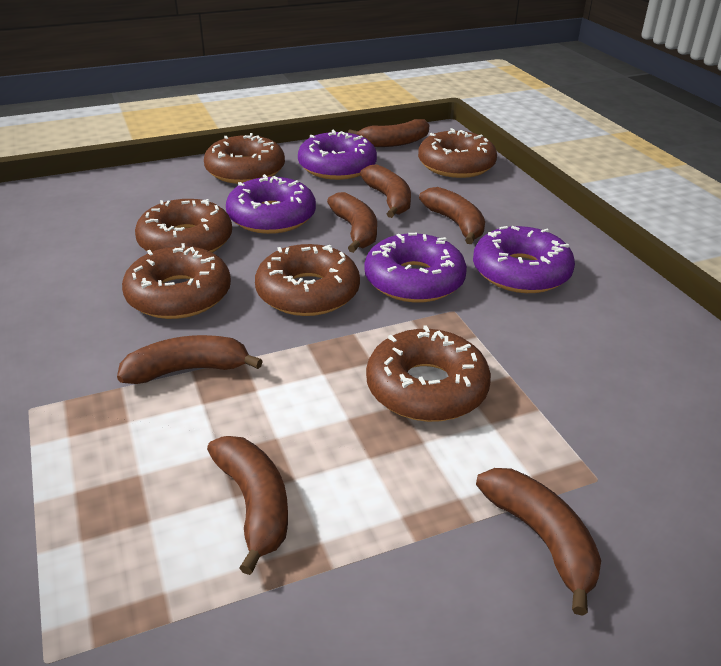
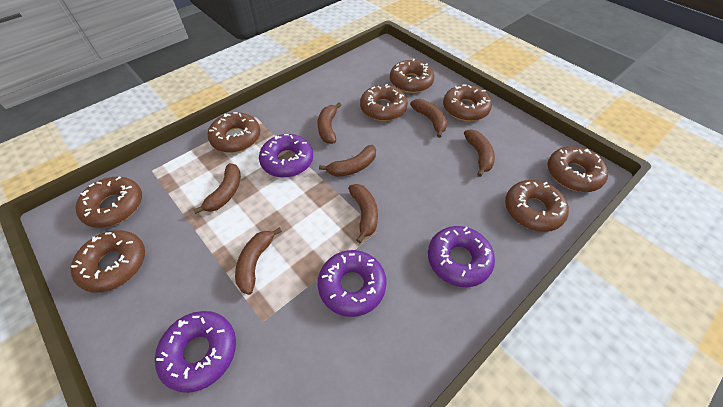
brown donut: 6 -> 8

